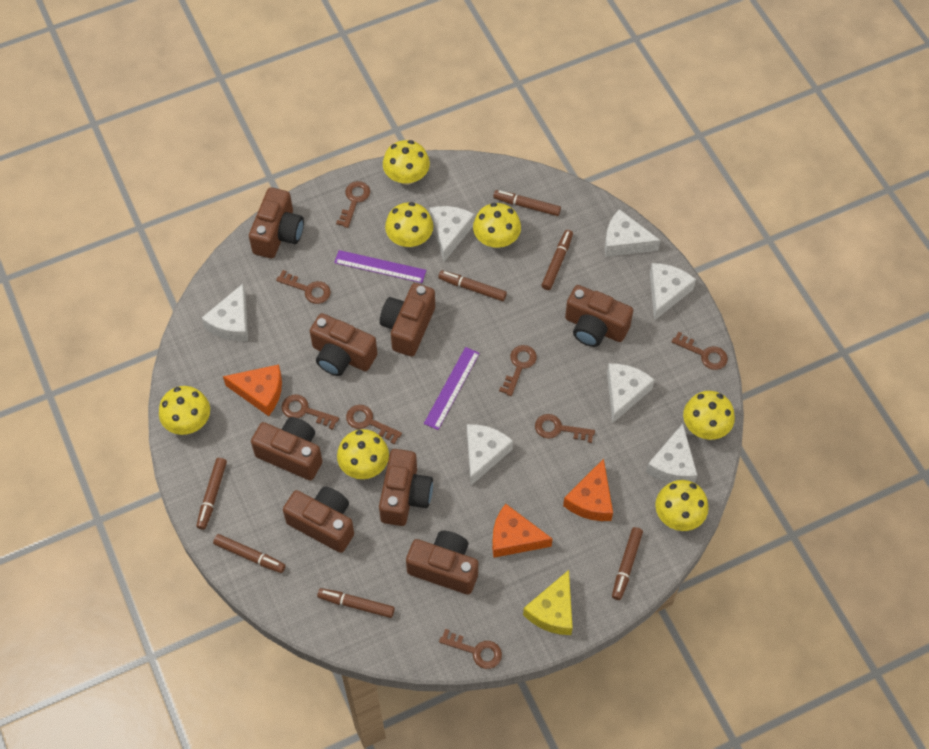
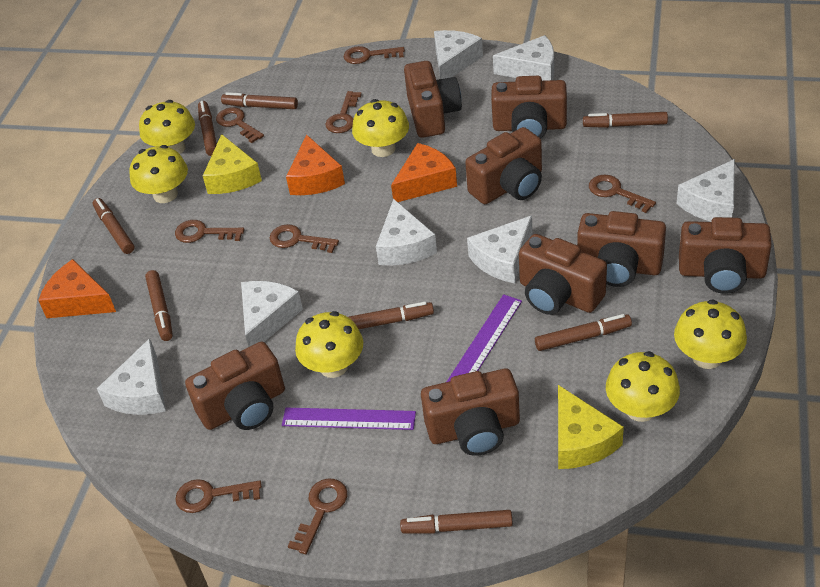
brown marker: 7 -> 8
yellow cheese: 1 -> 2
yellow mushroom: 7 -> 6

